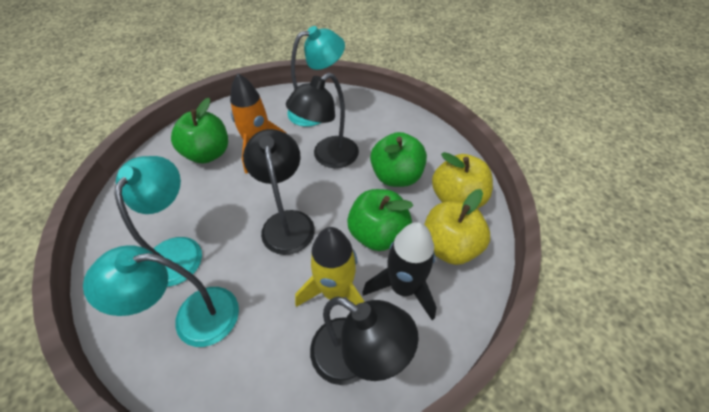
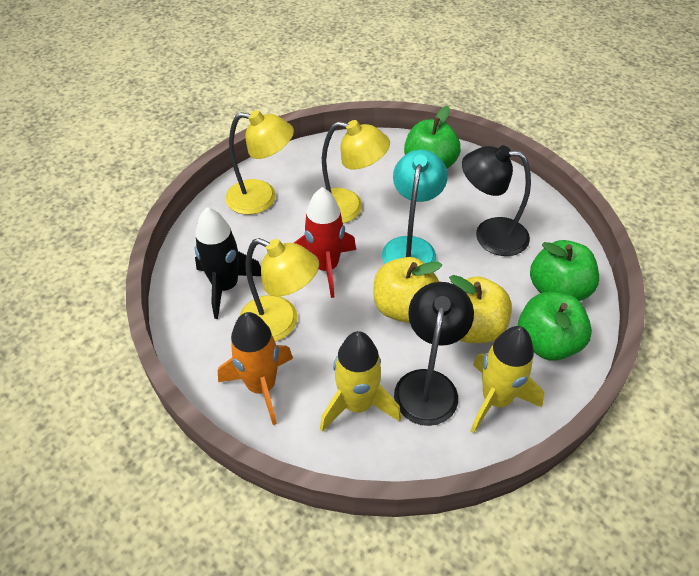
black lamp: 3 -> 2
red rocket: 0 -> 1
turquoise lamp: 3 -> 1
yellow lamp: 0 -> 3
yellow rocket: 1 -> 2

